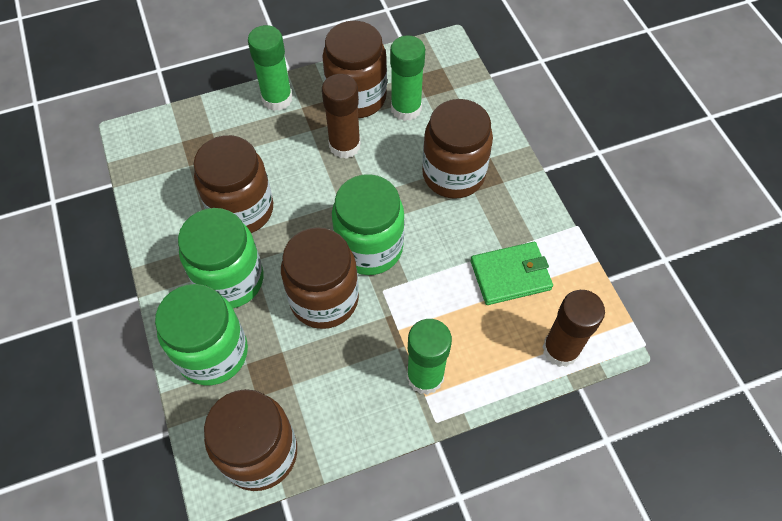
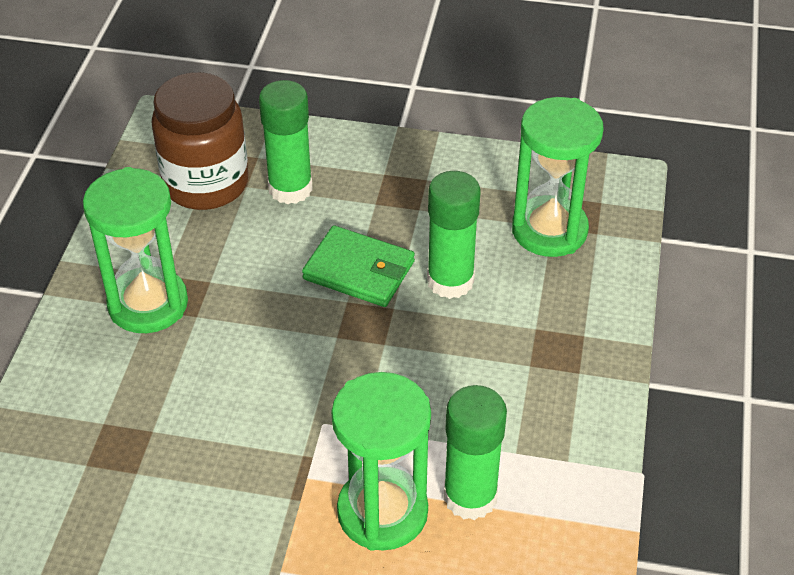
brown glue stick: 2 -> 0
brown jar: 5 -> 1
green hourglass: 0 -> 3
green jar: 3 -> 0

